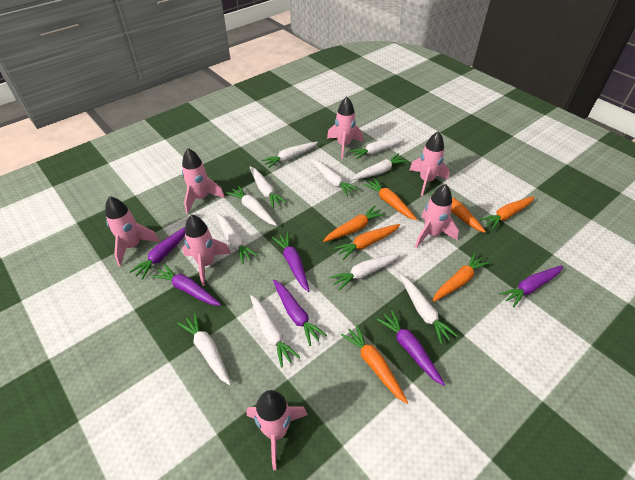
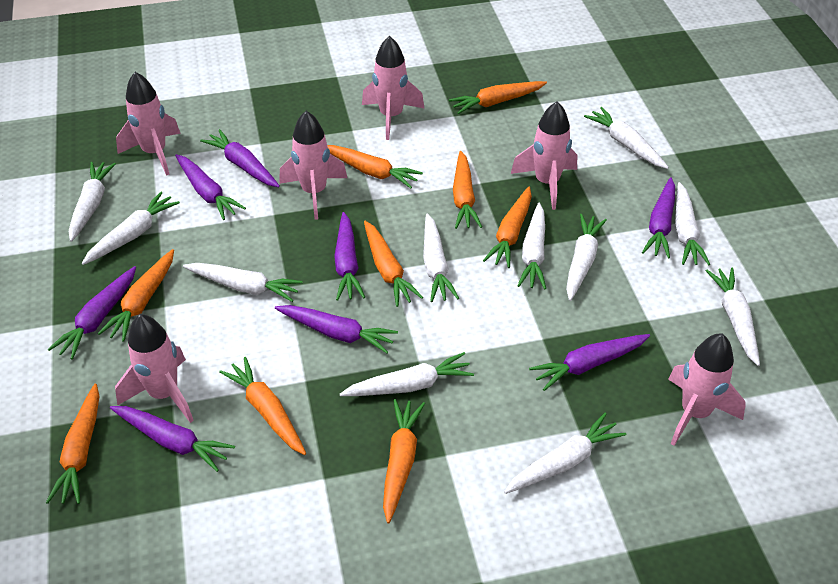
orange carrot: 7 -> 9
pink rocket: 7 -> 6
purple carrot: 6 -> 8

